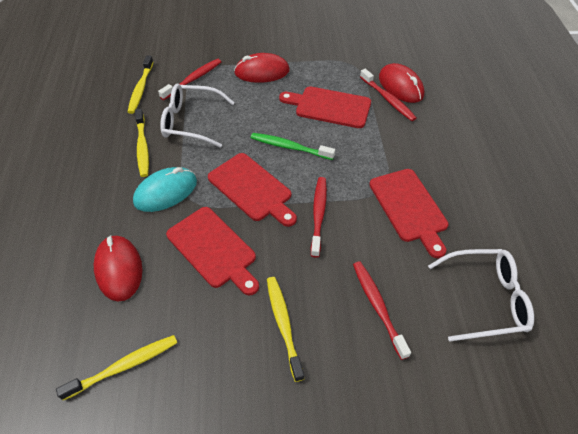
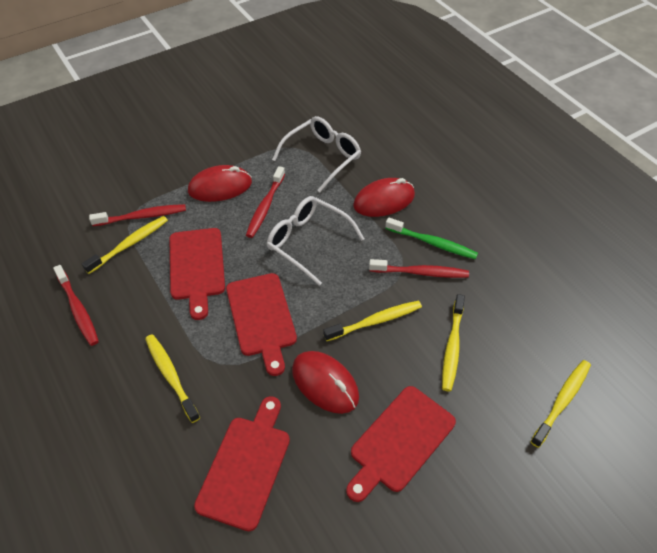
turquoise mouse: 1 -> 0
yellow toothbrush: 4 -> 5

